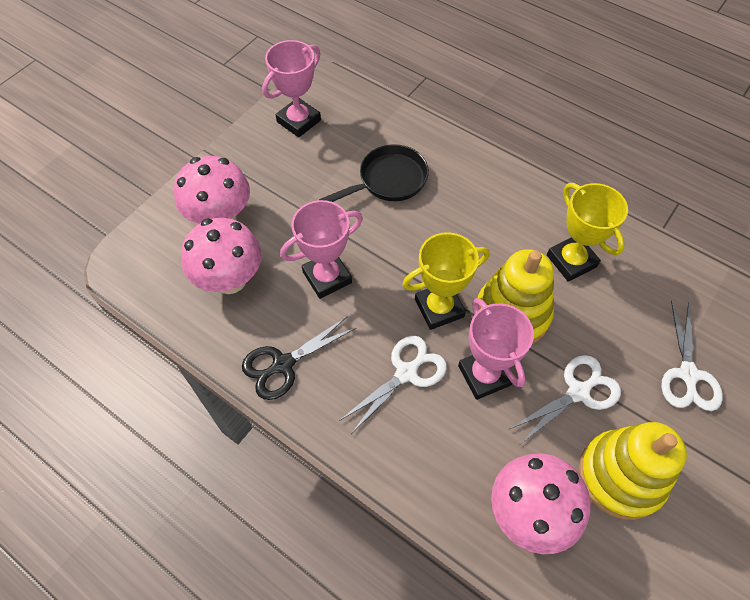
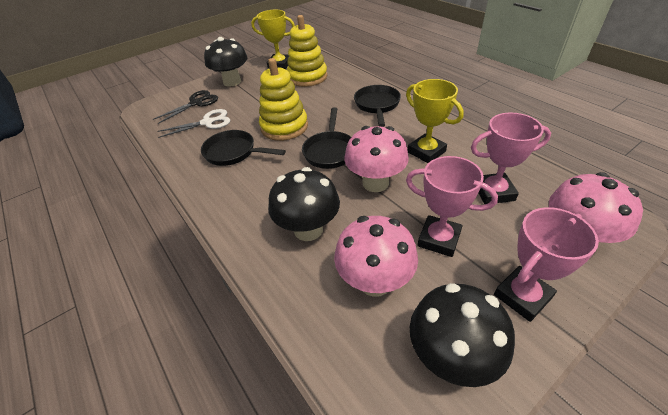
black mushroom: 0 -> 3
black pan: 1 -> 3
white scissors: 3 -> 1

